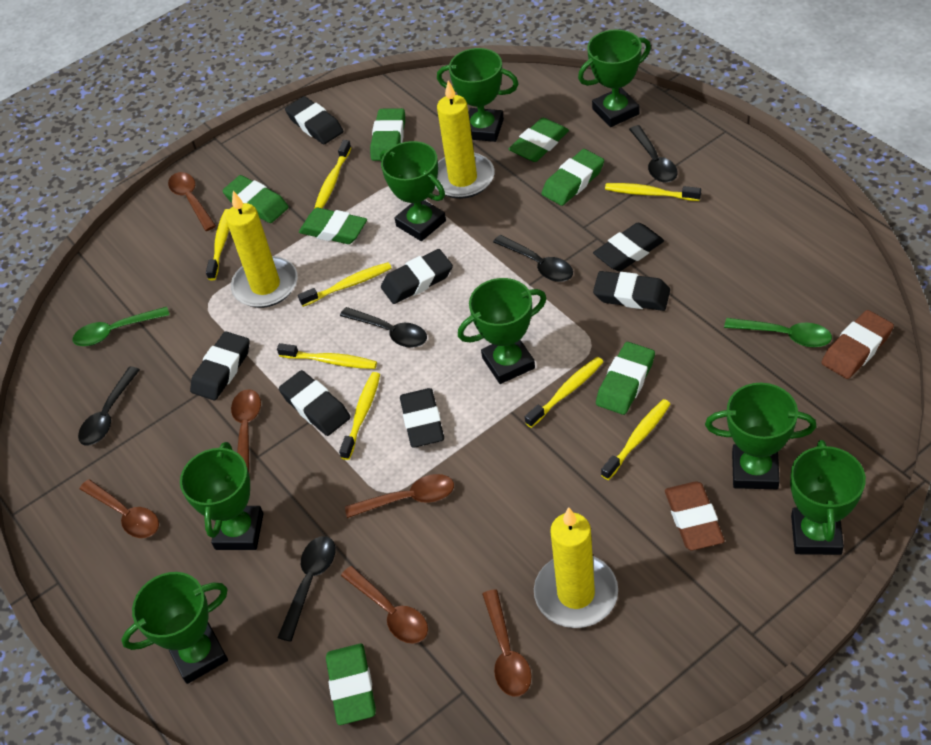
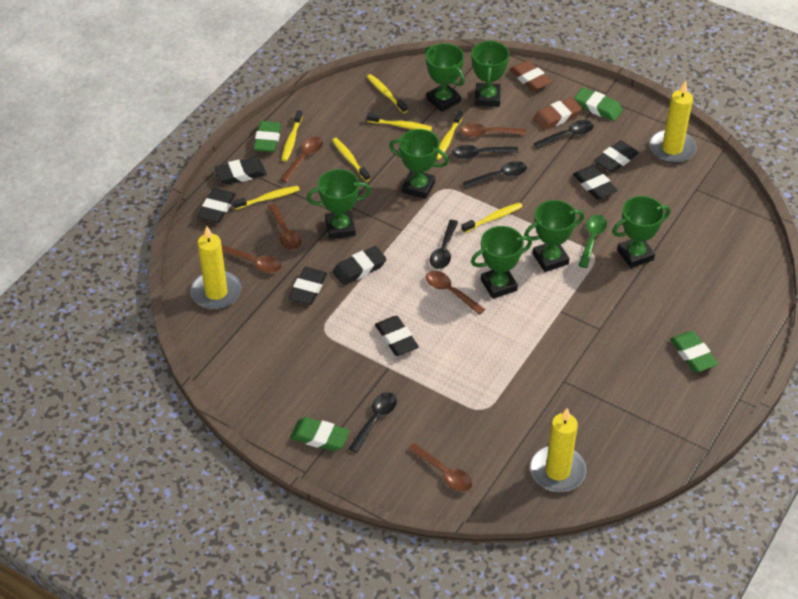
green eraser: 7 -> 4
green spoon: 2 -> 1
green trophy: 8 -> 7
yellow toothbrush: 8 -> 7

